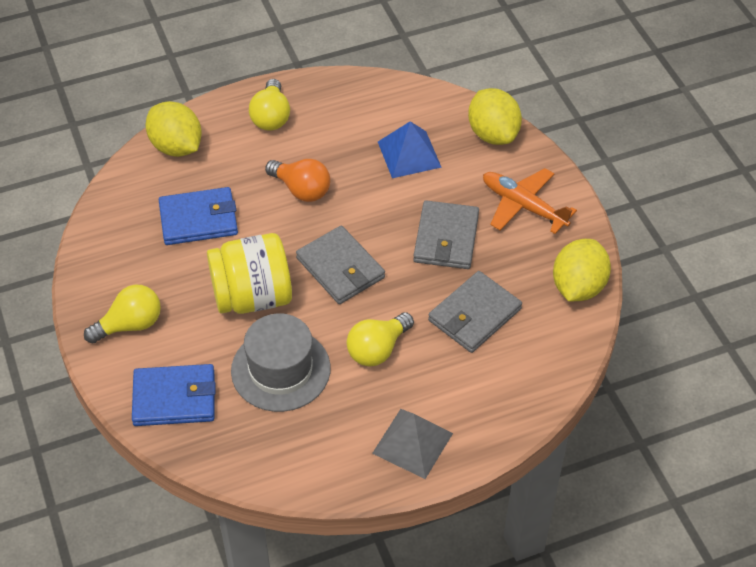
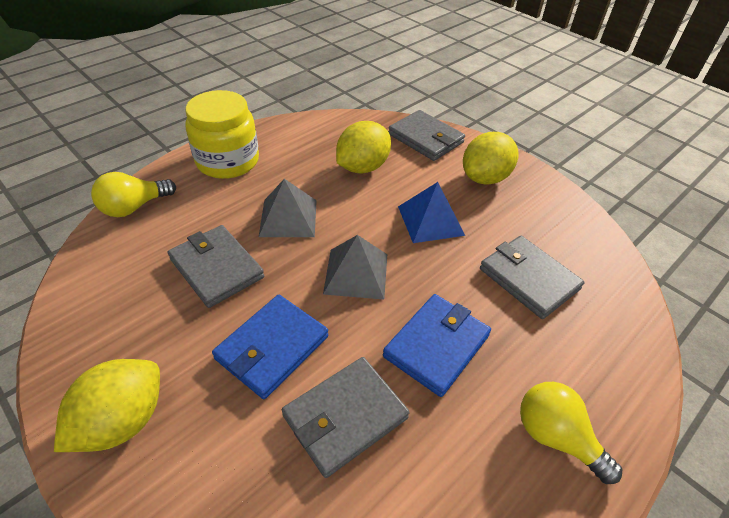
grey hat: 1 -> 0
grey pyramid: 1 -> 2
grey wallet: 3 -> 4
orange light bulb: 1 -> 0
orange plane: 1 -> 0
yellow light bulb: 3 -> 2

